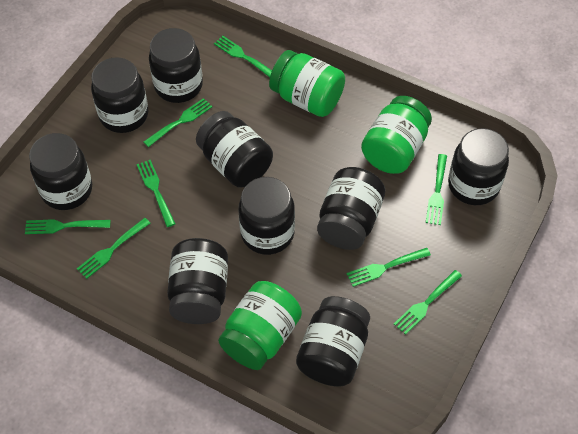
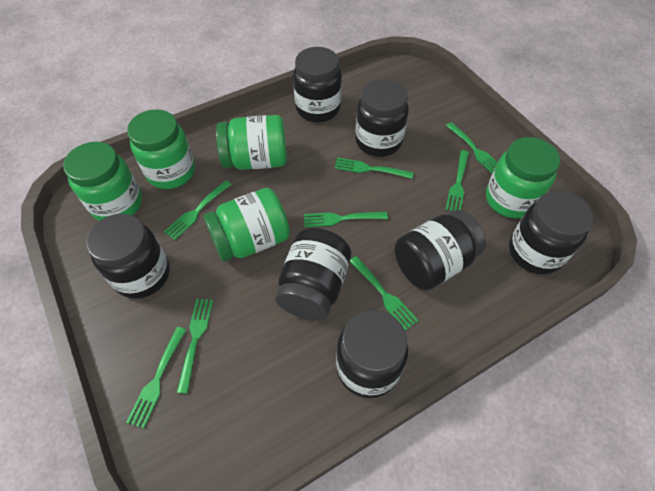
black jar: 9 -> 7
green jar: 3 -> 5

